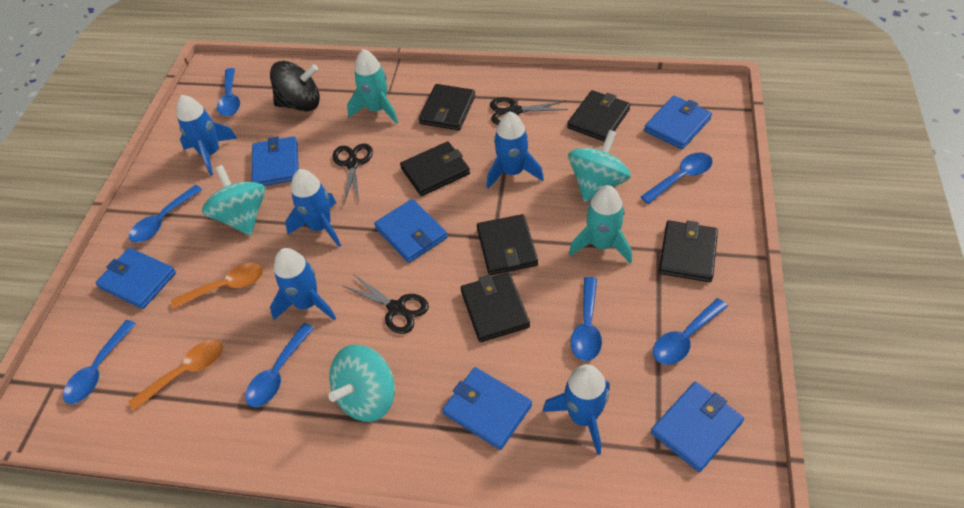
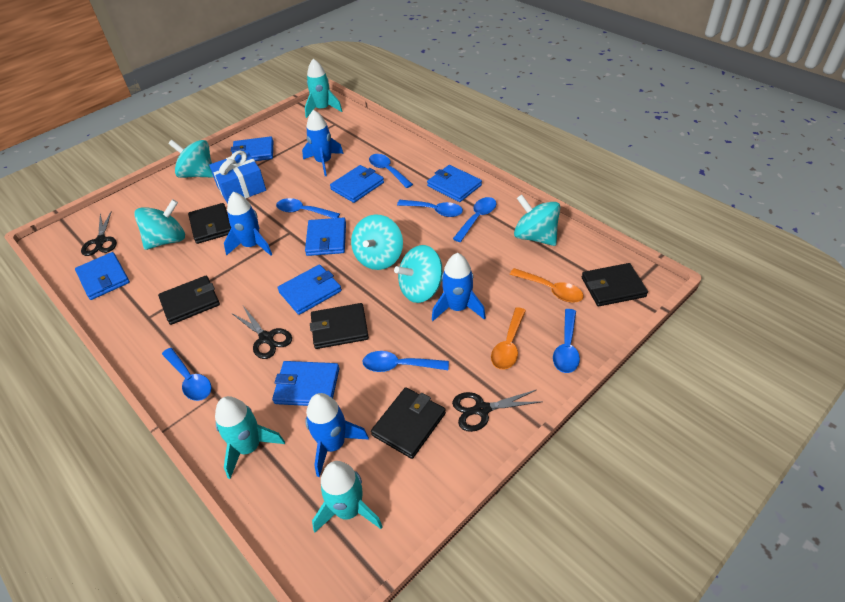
black spinning top: 1 -> 0
black wallet: 6 -> 5
blue gift: 0 -> 1
blue rocket: 5 -> 4
blue wallet: 6 -> 7
turquoise rocket: 2 -> 3
turquoise spinning top: 3 -> 5

